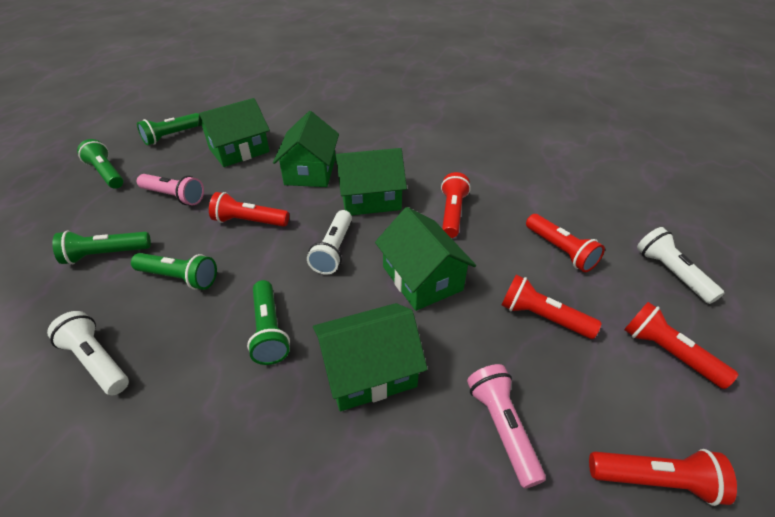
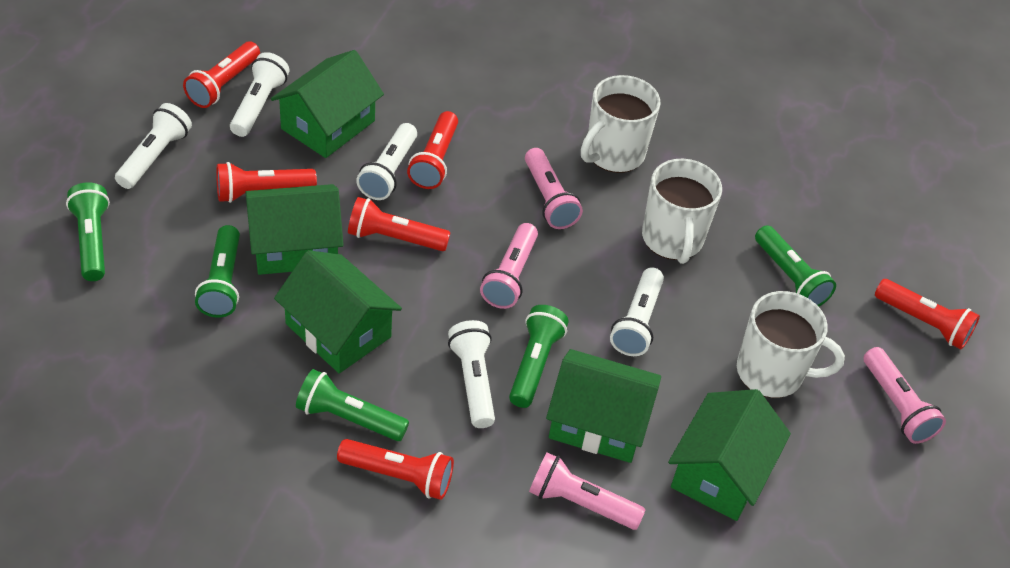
pink flashlight: 2 -> 4
white flashlight: 3 -> 5
white mug: 0 -> 3

